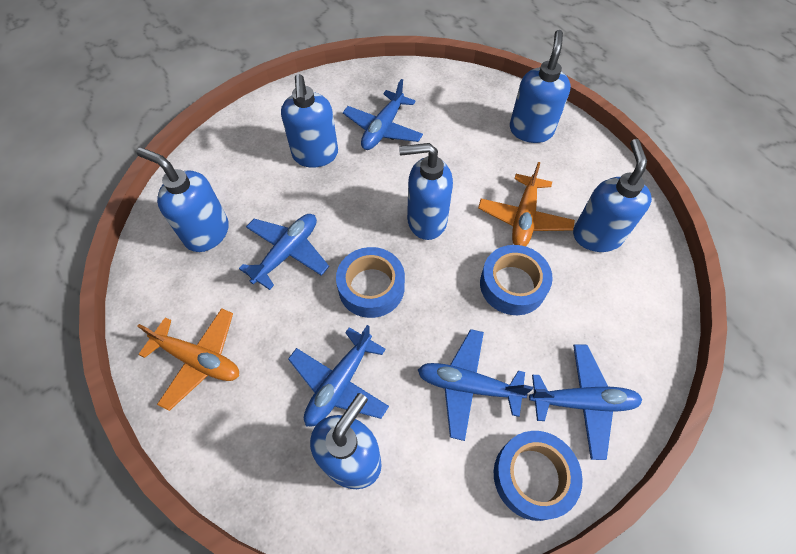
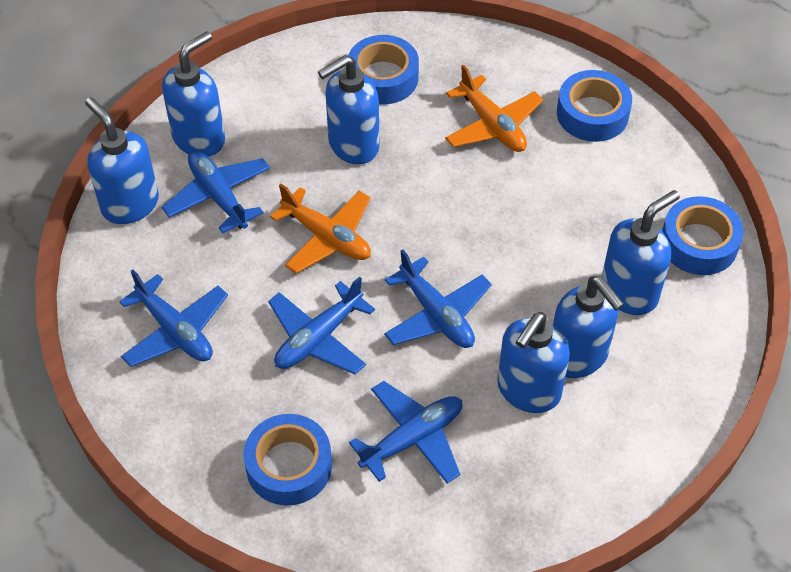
blue tape: 3 -> 4

